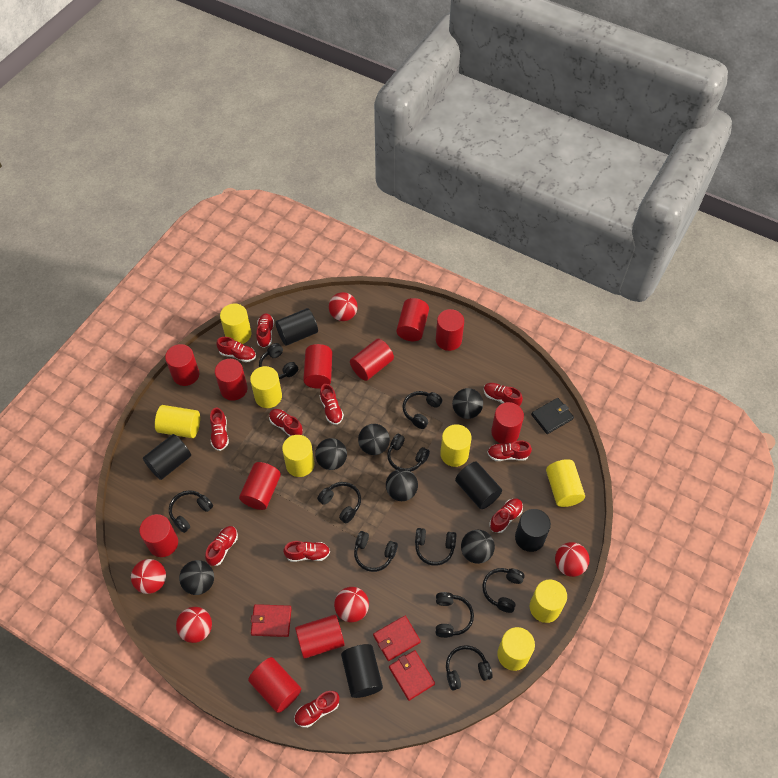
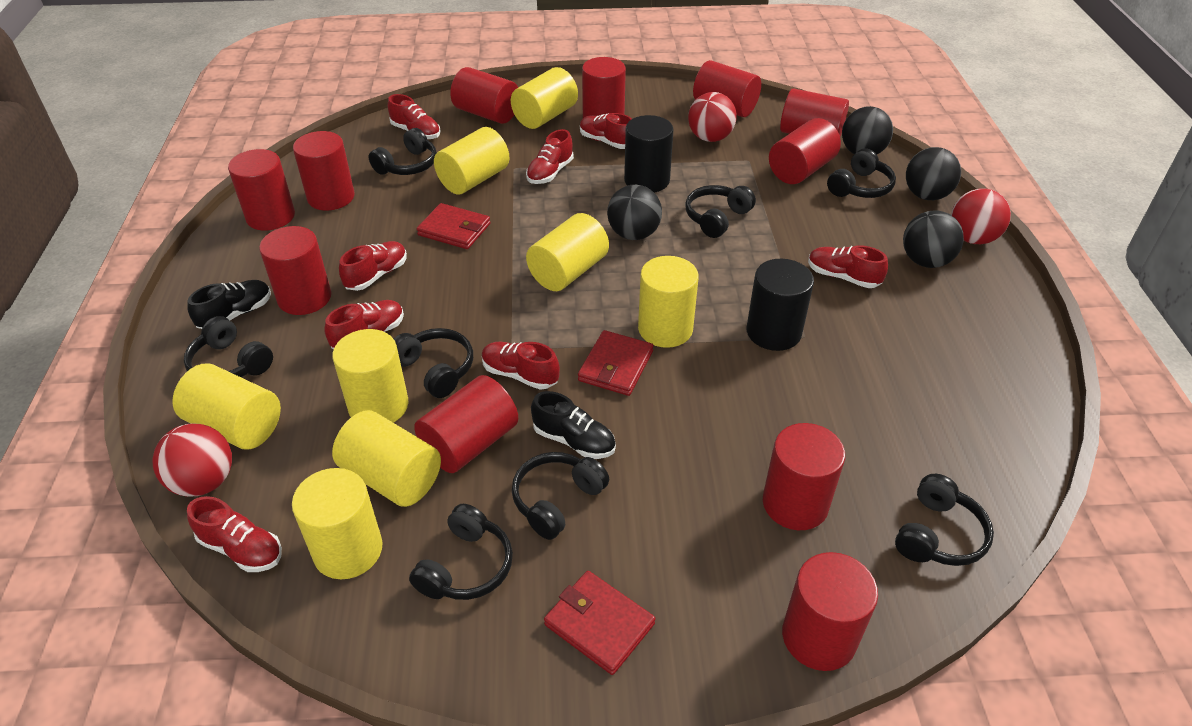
black ball: 6 -> 4
black cylinder: 5 -> 2
black headphones: 10 -> 8
black shoe: 0 -> 2
black wallet: 1 -> 0
red ball: 5 -> 3
red shoe: 11 -> 8

